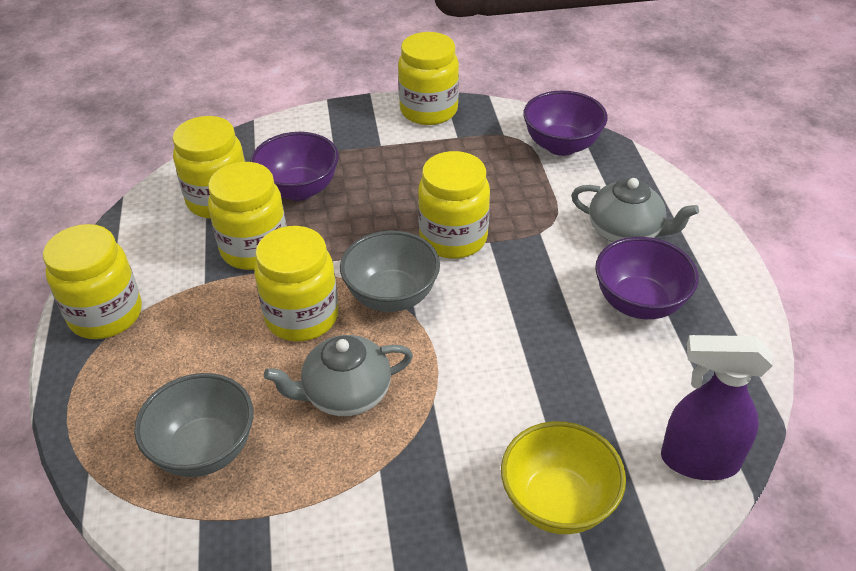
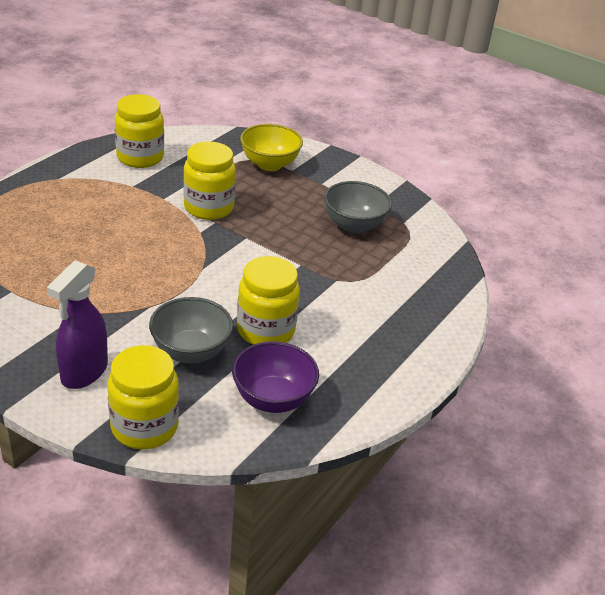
grey teapot: 2 -> 0
purple bowl: 3 -> 1
yellow jar: 6 -> 4

